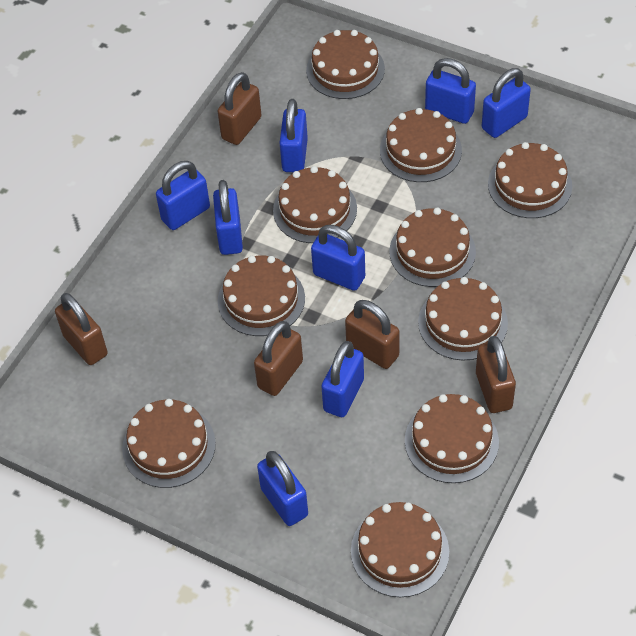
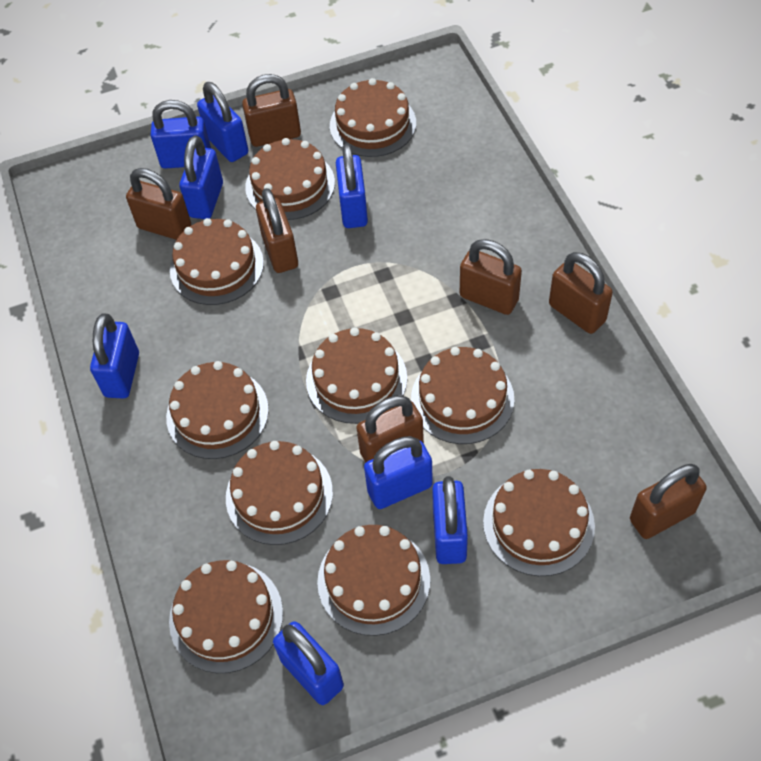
brown padlock: 5 -> 7

